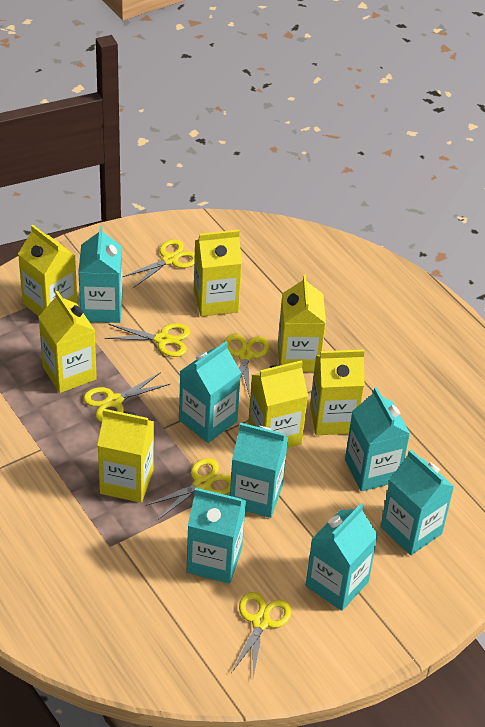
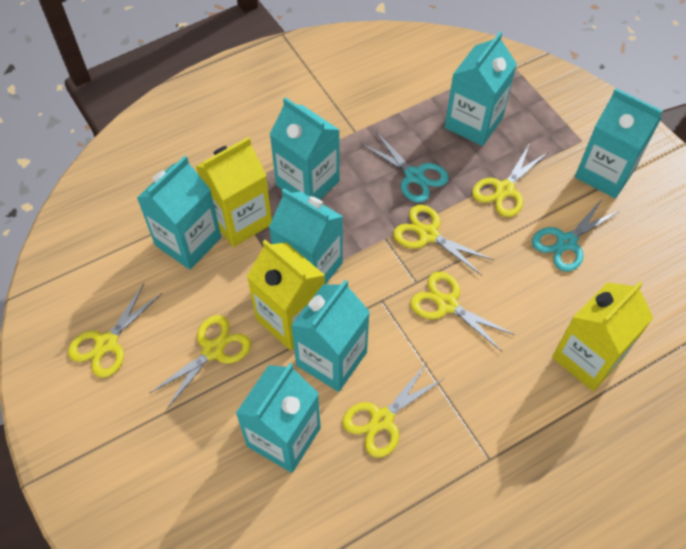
turquoise scissors: 0 -> 2
yellow carton: 7 -> 3

